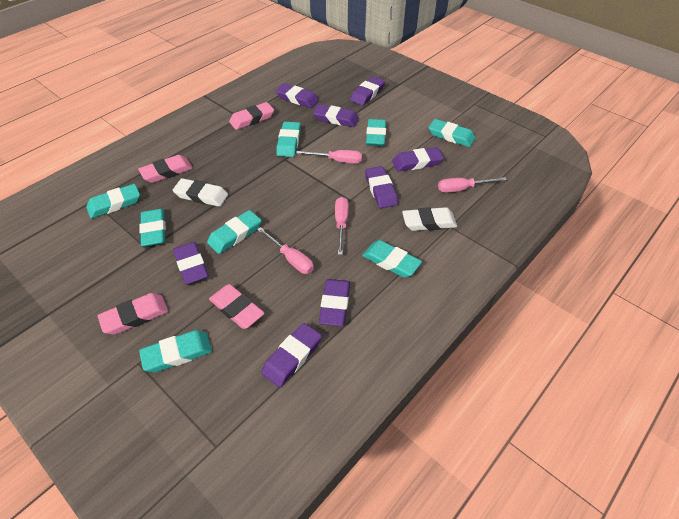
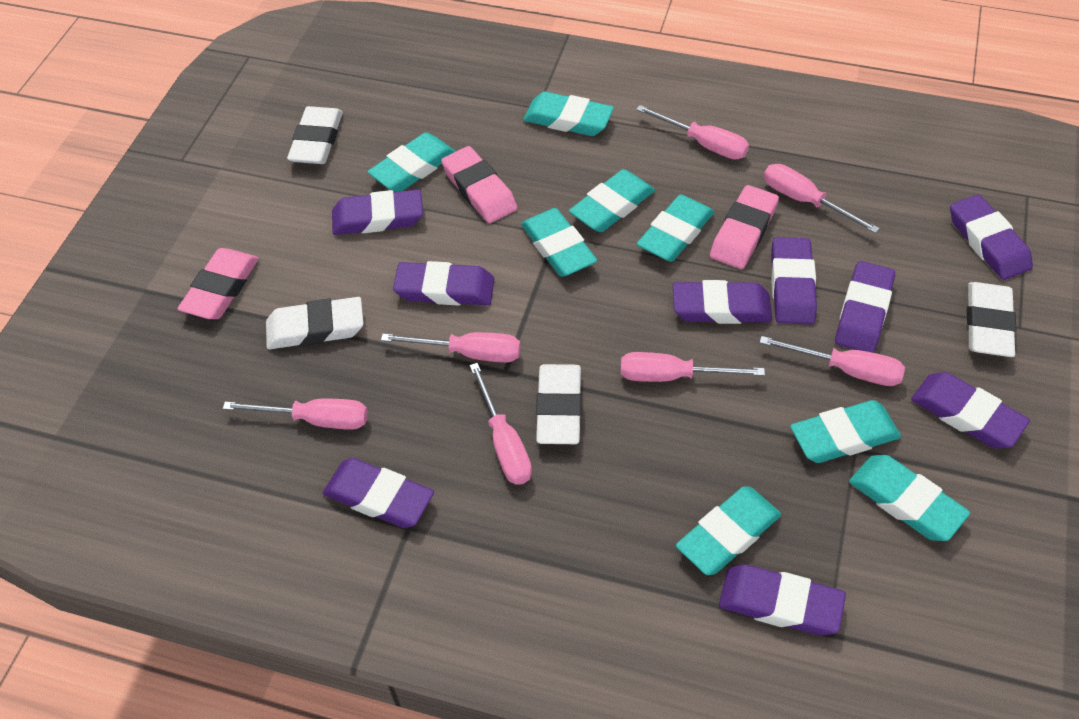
pink eraser: 4 -> 3
pink screwdriver: 4 -> 7
purple eraser: 8 -> 9
white eraser: 2 -> 4

